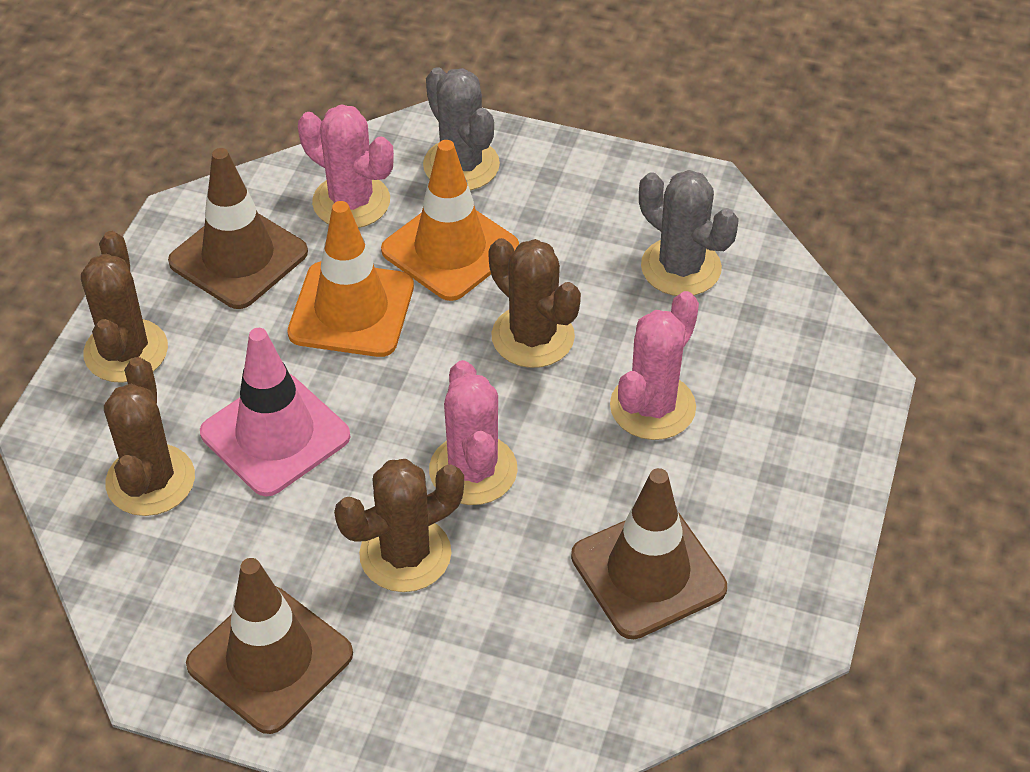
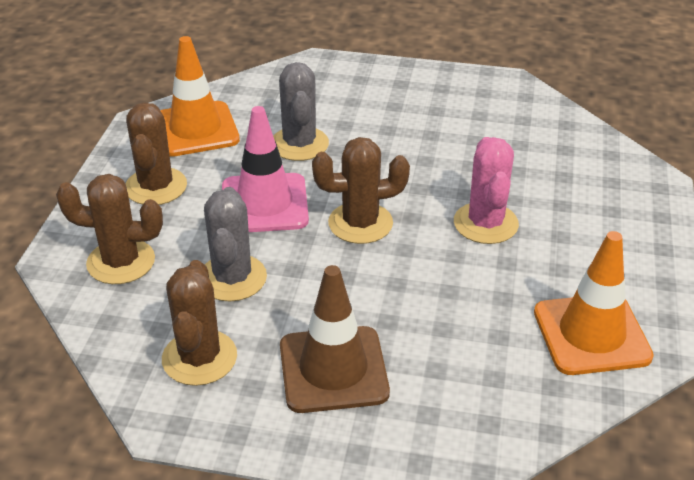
brown traffic cone: 3 -> 1
pink cactus: 3 -> 1

